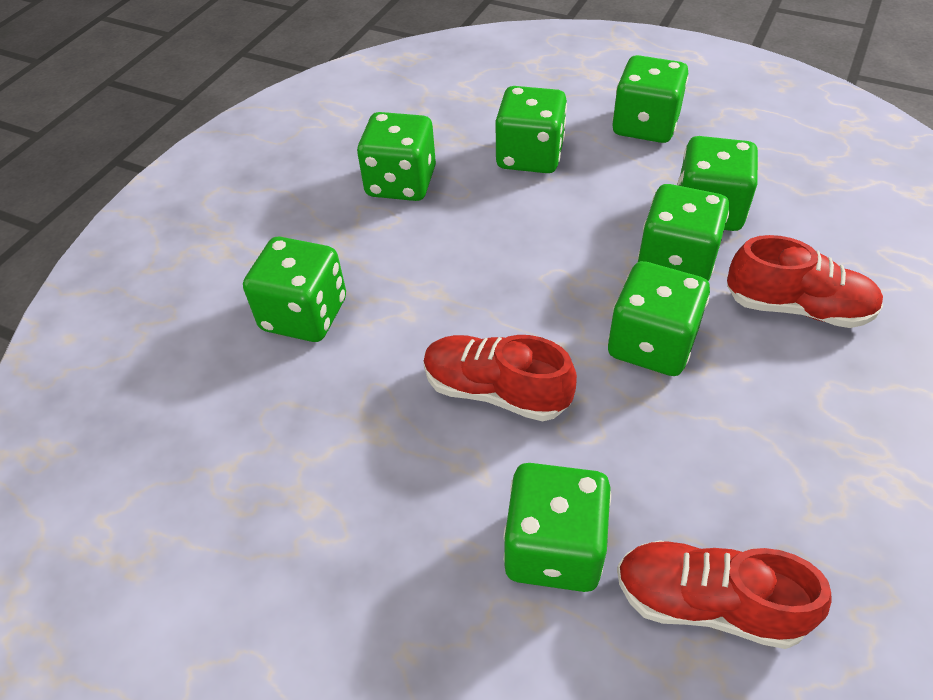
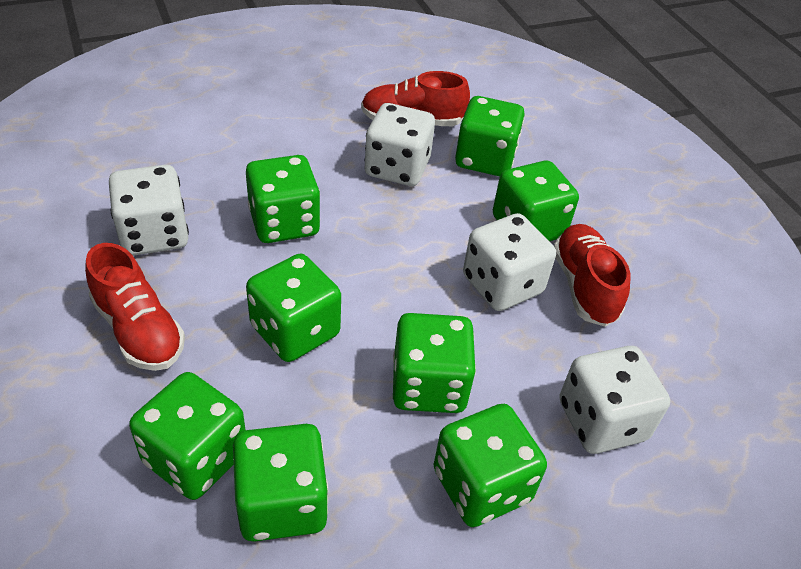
white dice: 0 -> 4

